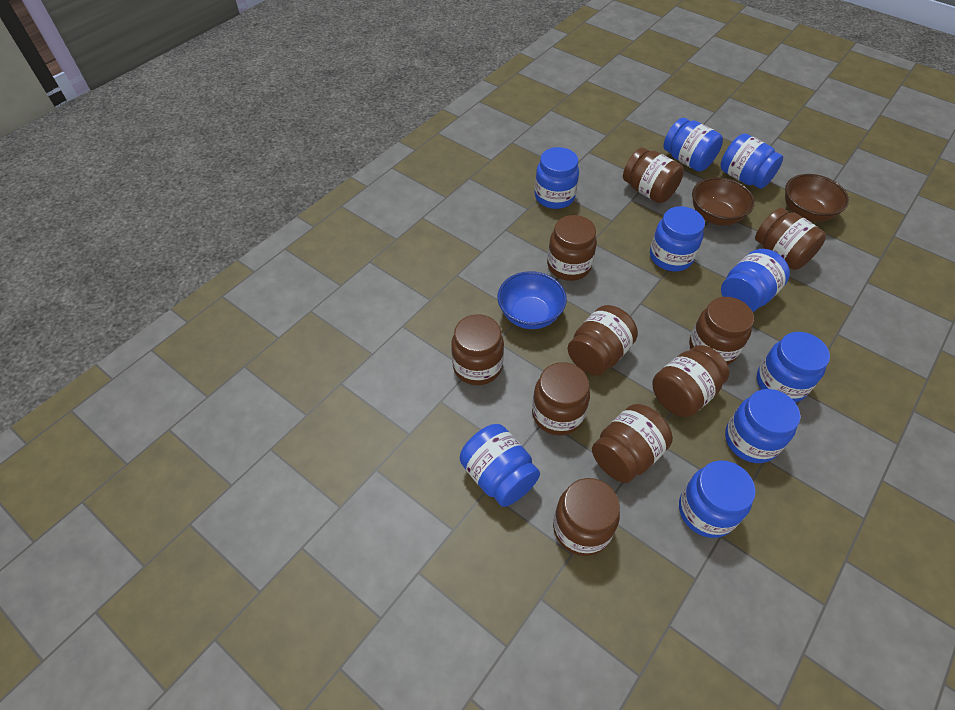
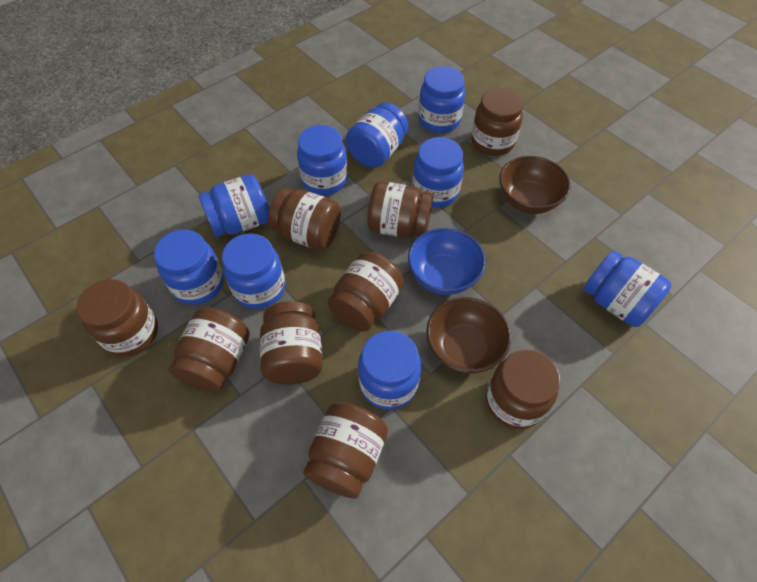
brown jar: 10 -> 9

